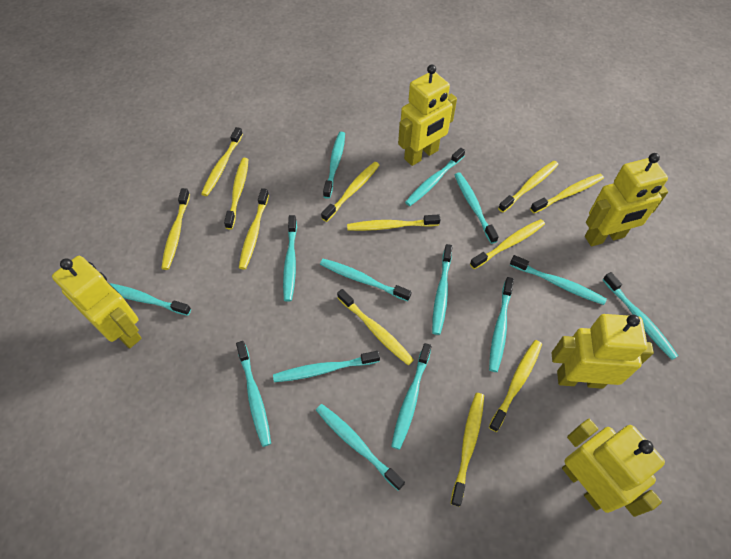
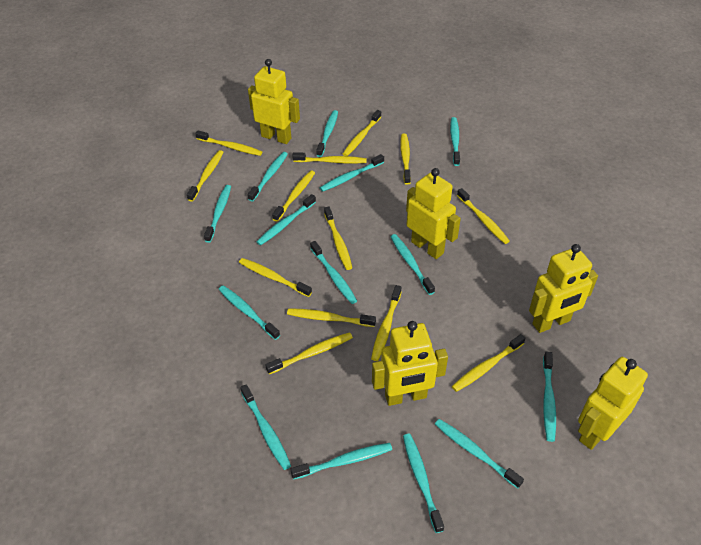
yellow toothbrush: 12 -> 13

